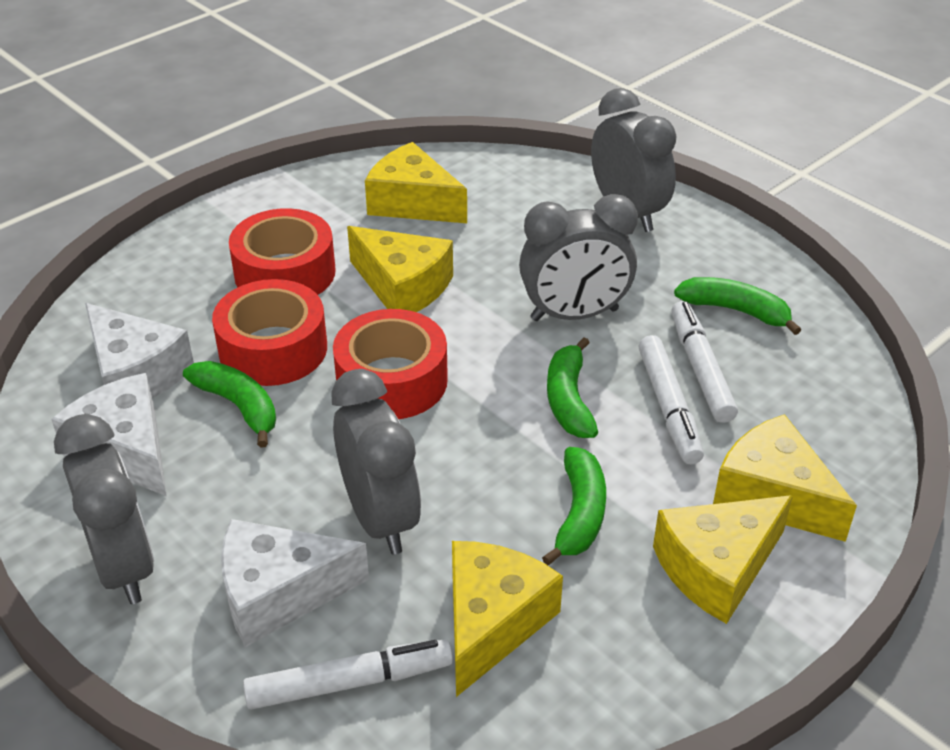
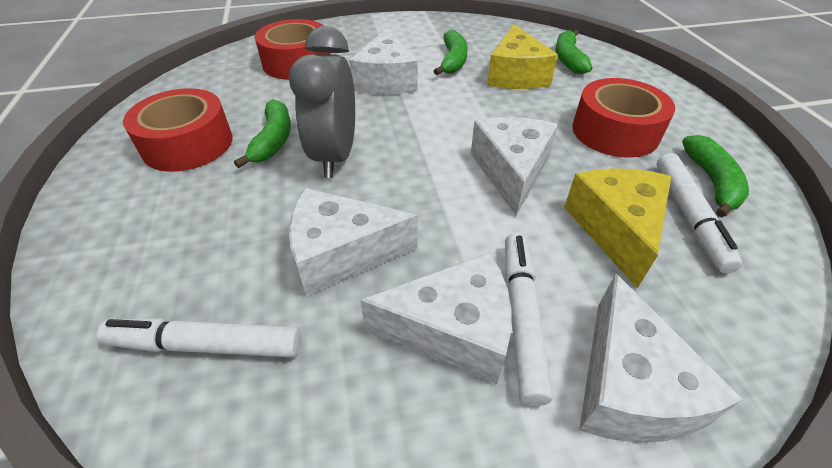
grey clock: 4 -> 1
white cheese: 3 -> 5
yellow cheese: 5 -> 2

